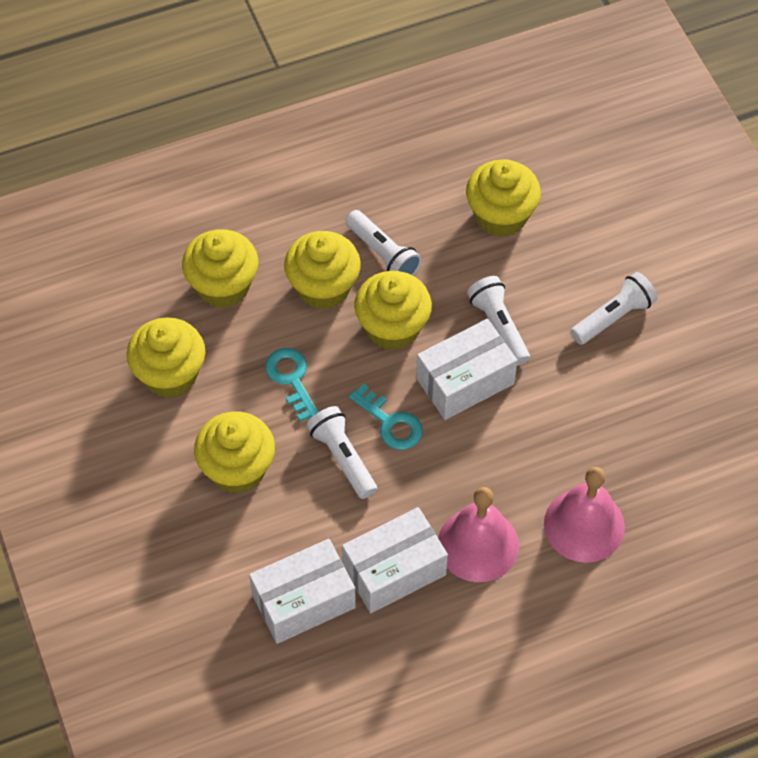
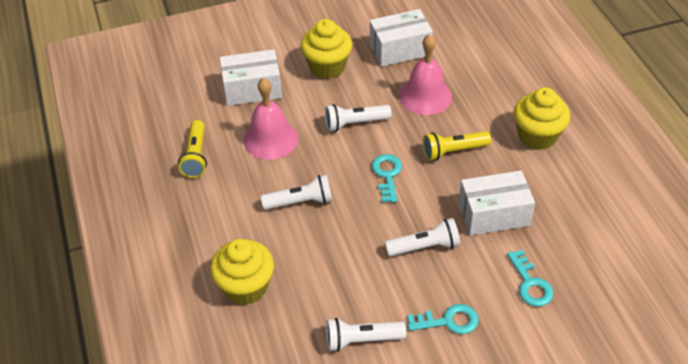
turquoise key: 2 -> 3
yellow cupcake: 6 -> 3
yellow flashlight: 0 -> 2

